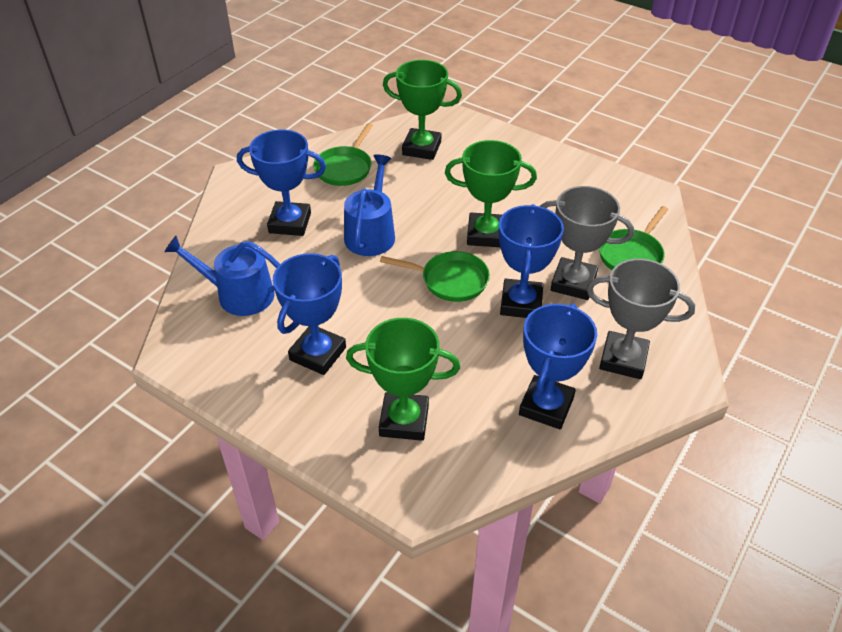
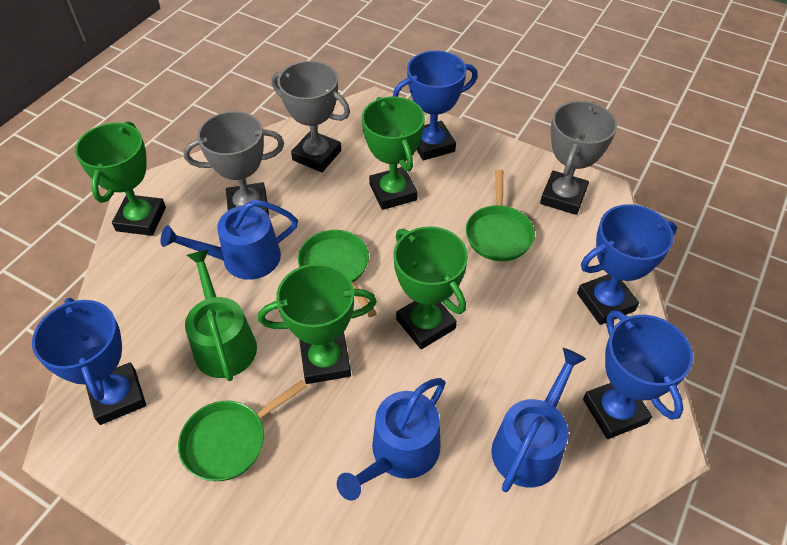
blue watering can: 2 -> 3
green trophy: 3 -> 4
green watering can: 0 -> 1
grey trophy: 2 -> 3

